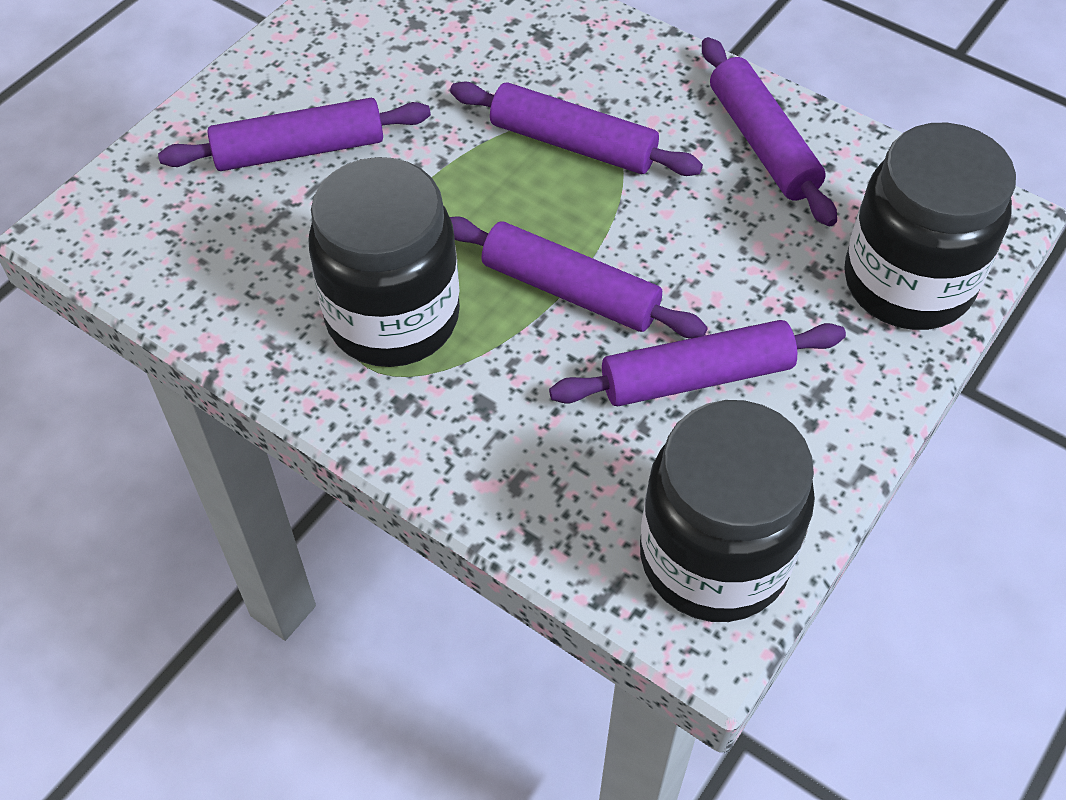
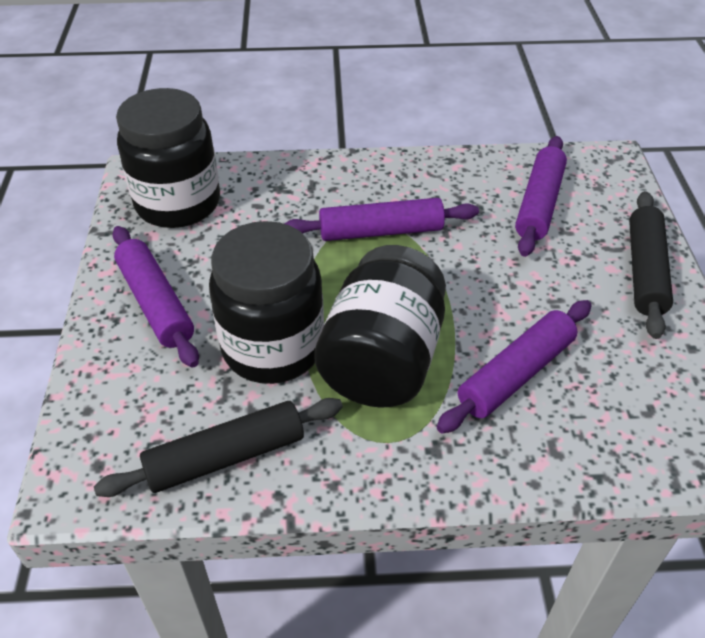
black rolling pin: 0 -> 2
purple rolling pin: 5 -> 4

